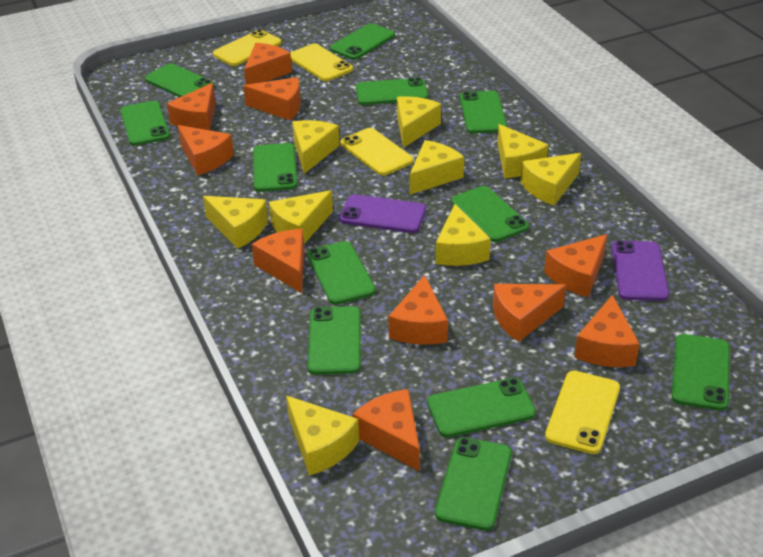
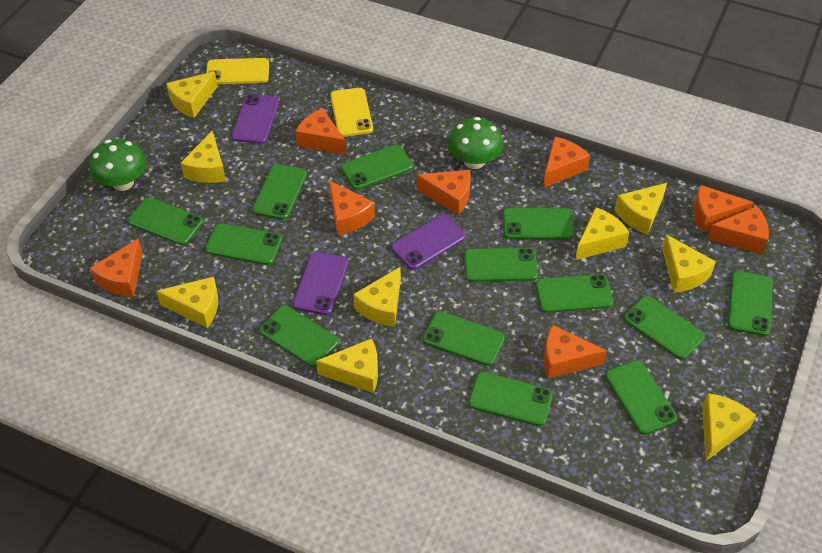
green mushroom: 0 -> 2
green phone: 12 -> 13
orange cheese: 10 -> 8
purple phone: 2 -> 3
yellow phone: 4 -> 2

